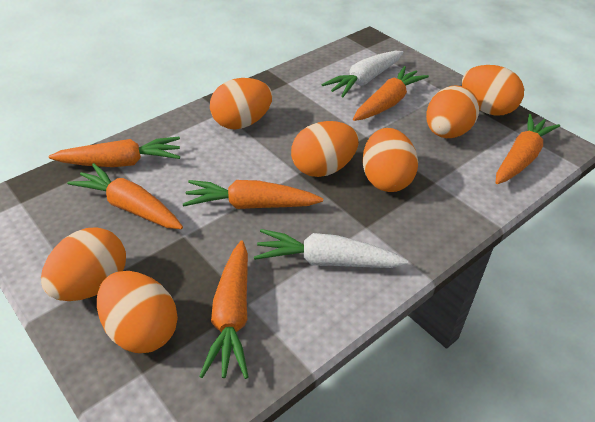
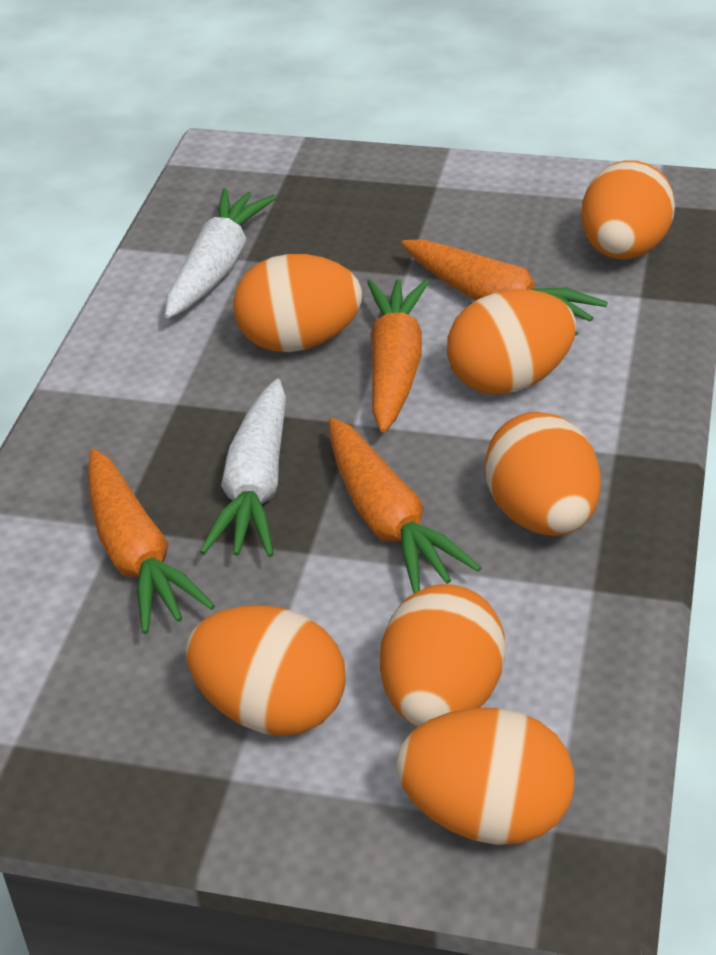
orange carrot: 6 -> 4

